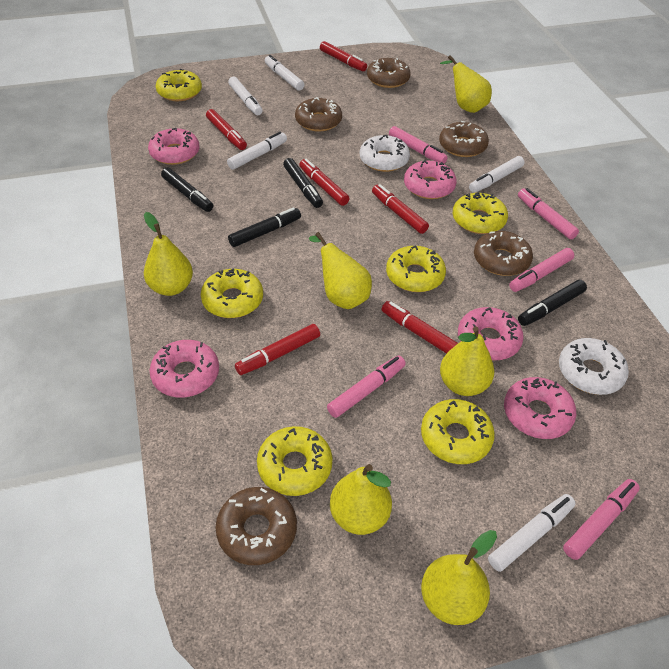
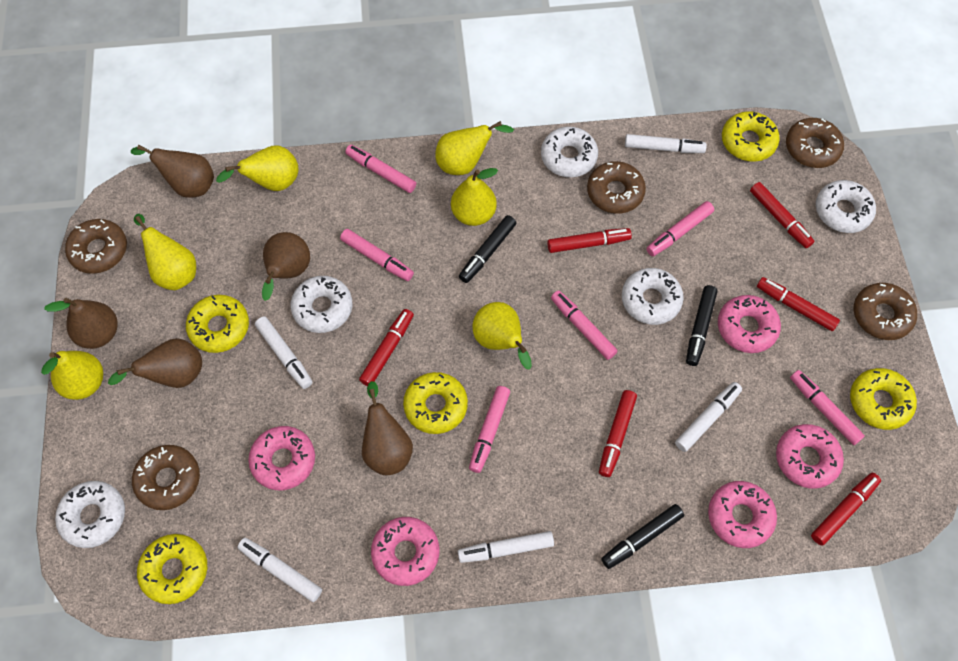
black marker: 4 -> 3
brown pear: 0 -> 5
pink marker: 5 -> 6
white donut: 2 -> 5
yellow donut: 6 -> 5

